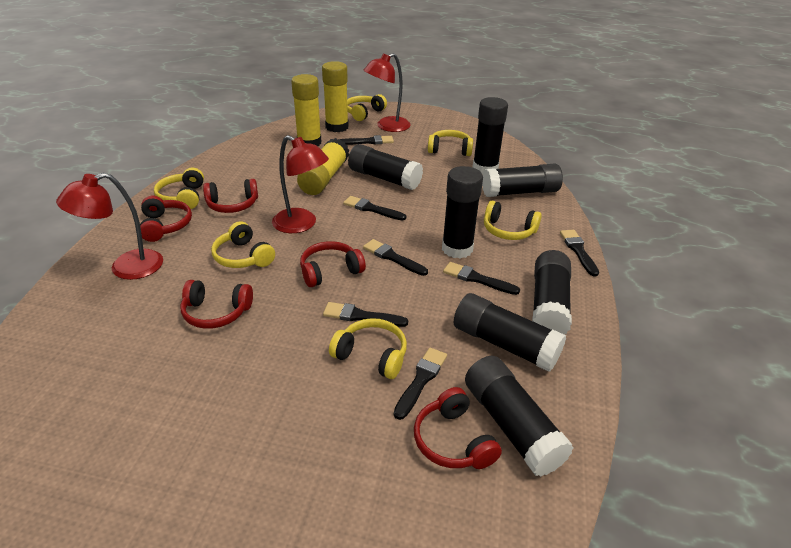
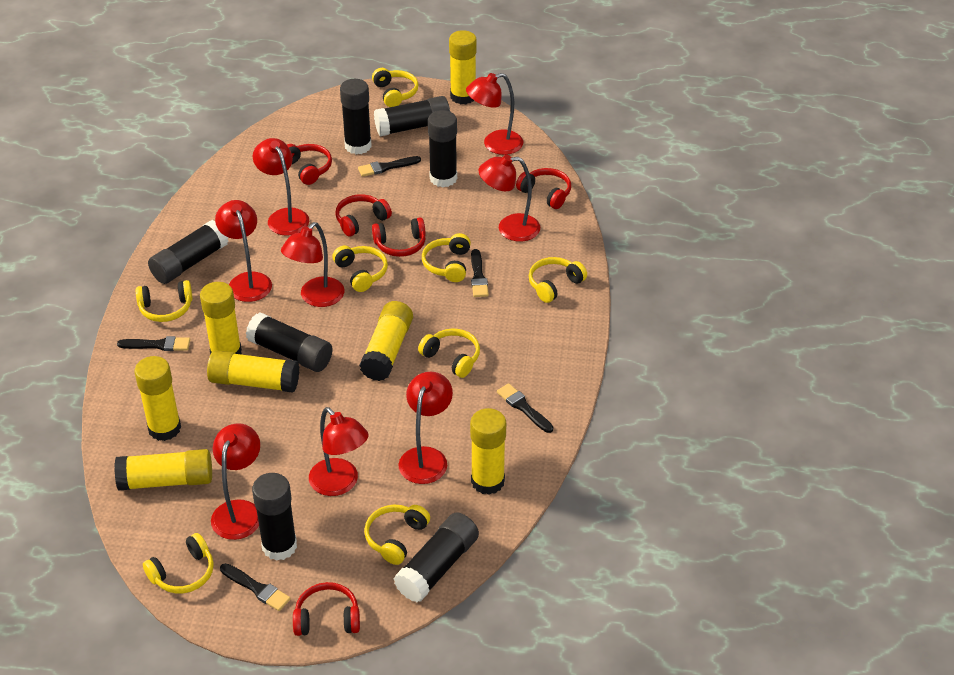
black brush: 7 -> 5
red lamp: 3 -> 8
yellow glue stick: 3 -> 7
yellow headphones: 6 -> 8

